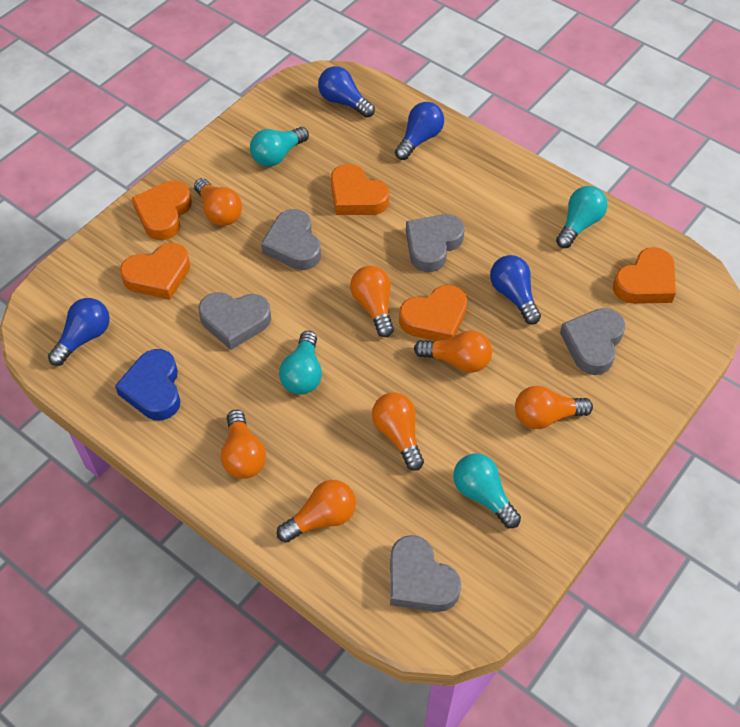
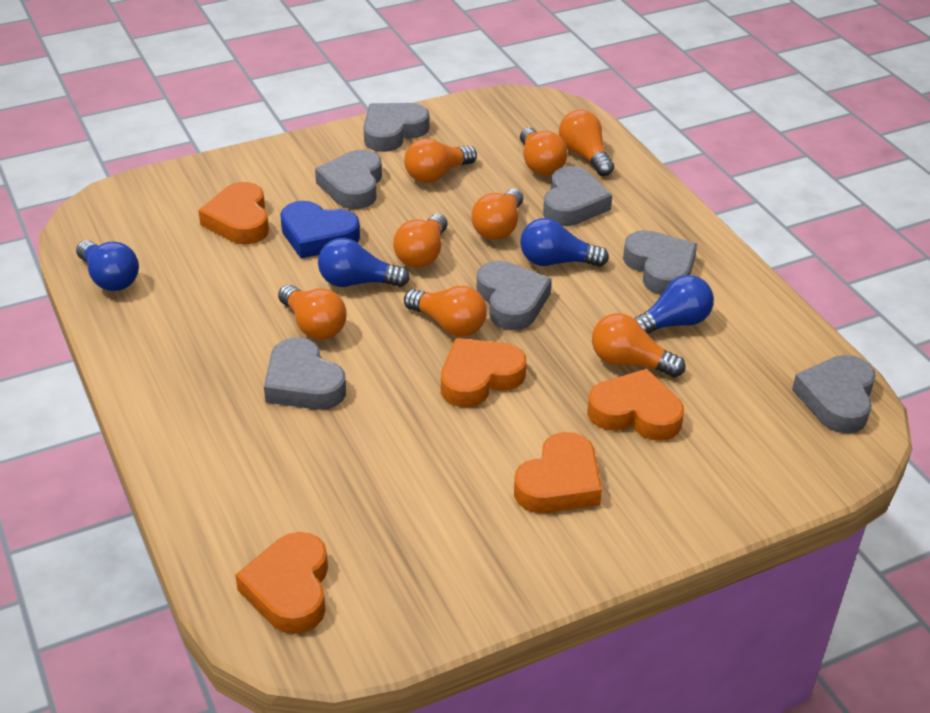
grey heart: 5 -> 7
orange light bulb: 7 -> 8
turquoise light bulb: 4 -> 0

